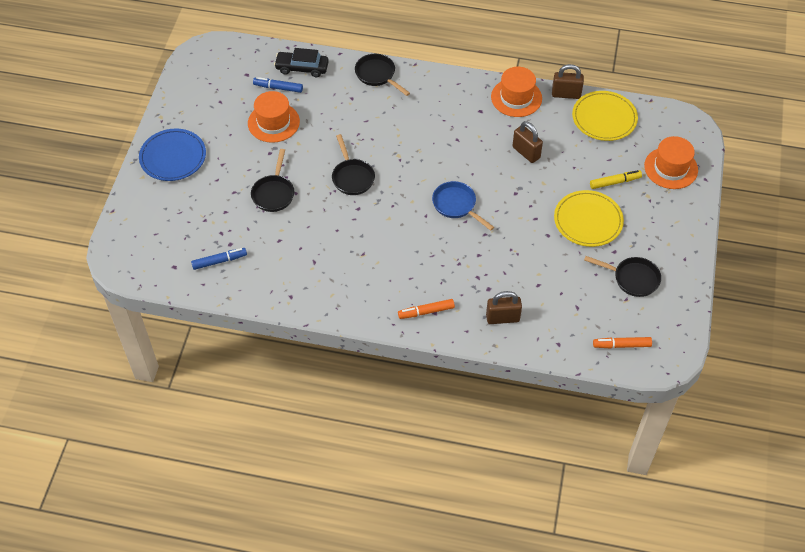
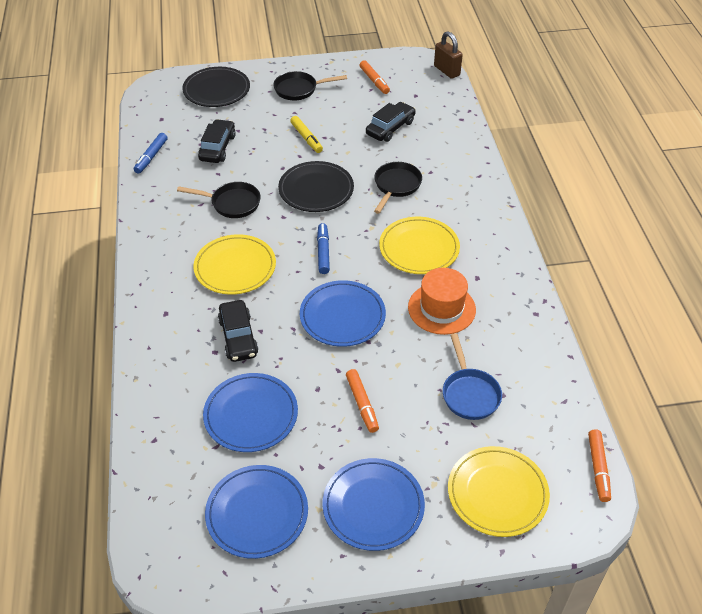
black car: 1 -> 3
black pan: 4 -> 3
black plate: 0 -> 2
blue plate: 1 -> 4
brown padlock: 3 -> 1
orange hat: 3 -> 1
orange marker: 2 -> 3
yellow plate: 2 -> 3

